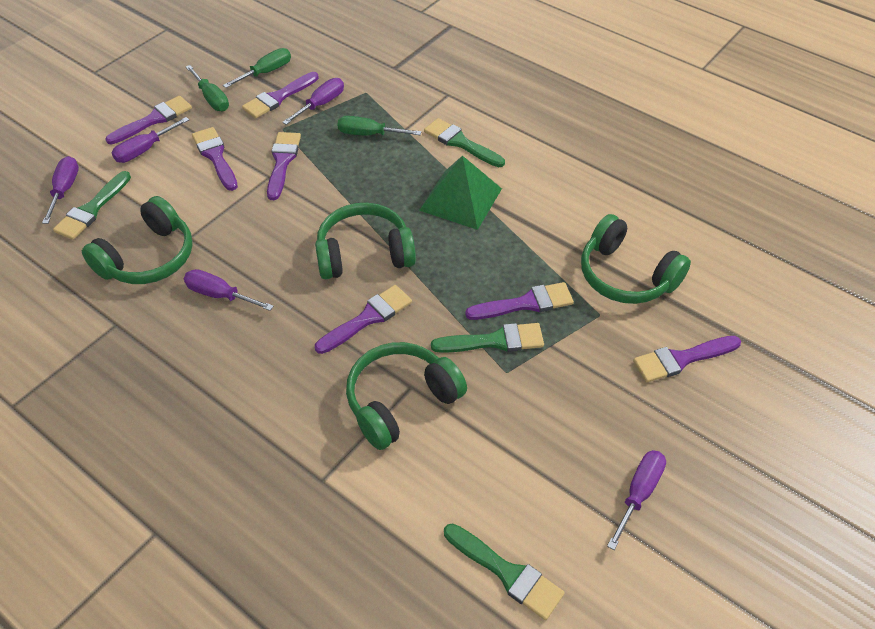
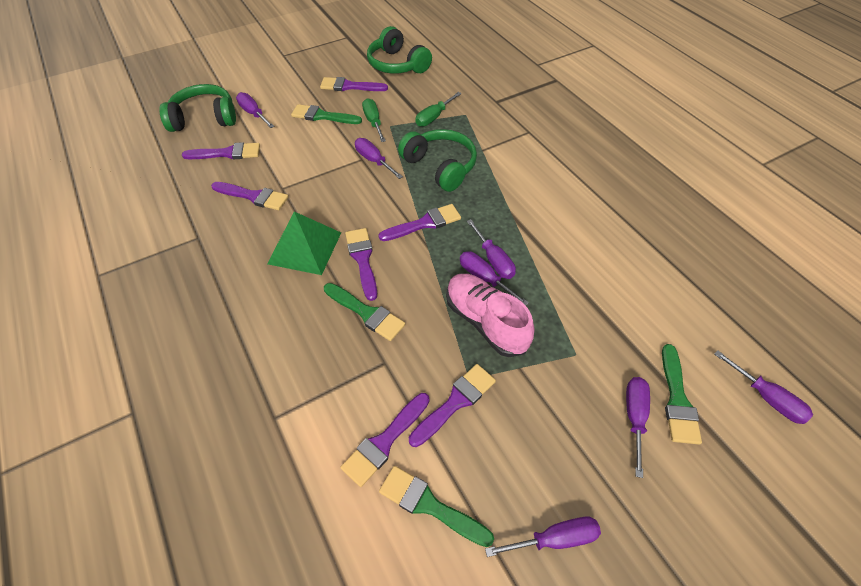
green headphones: 4 -> 3
green screwdriver: 3 -> 2
pink shoe: 0 -> 1
purple screwdriver: 5 -> 7

